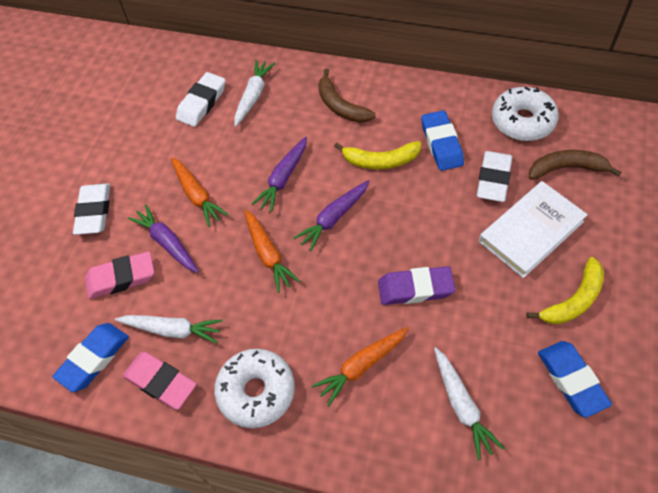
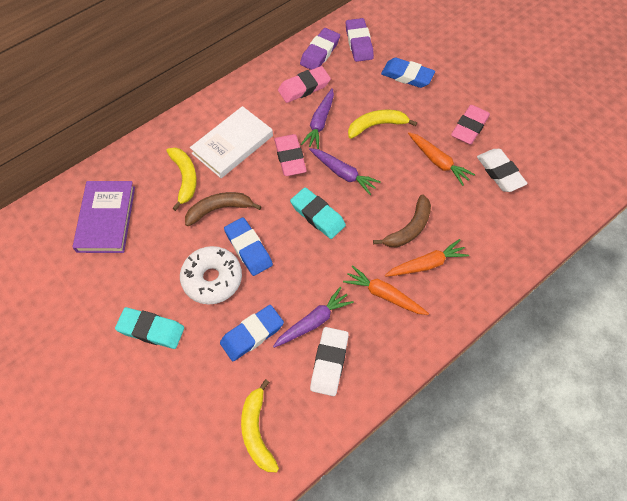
pink eraser: 2 -> 3
purple book: 0 -> 1
purple eraser: 1 -> 2
turquoise eraser: 0 -> 2
white carrot: 3 -> 0
white donut: 2 -> 1
white eraser: 3 -> 2
yellow banana: 2 -> 3

